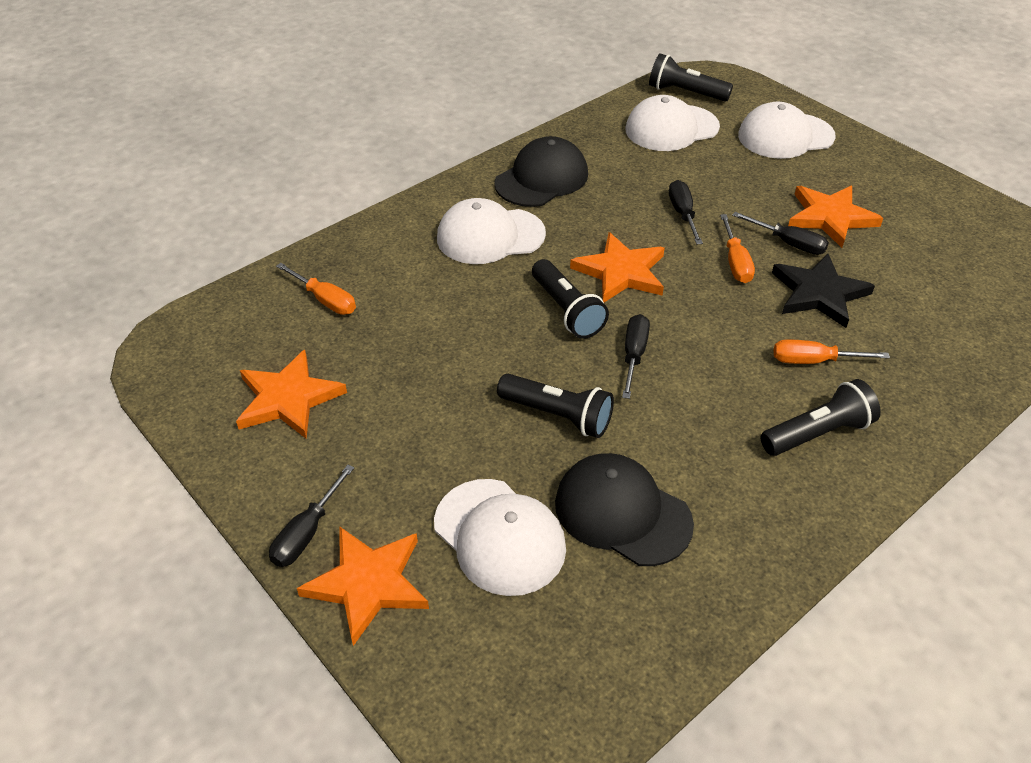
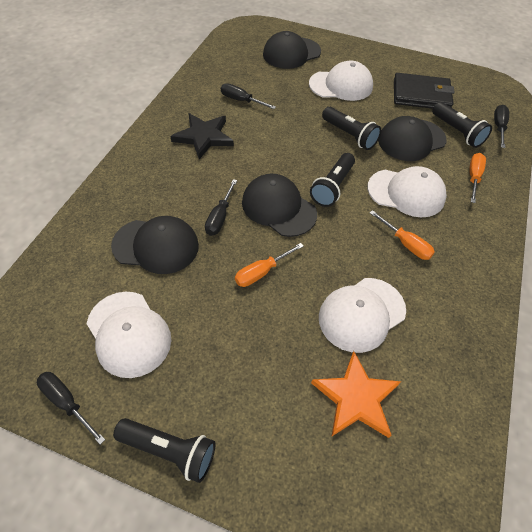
black cap: 2 -> 4
black wallet: 0 -> 1
orange star: 4 -> 1

